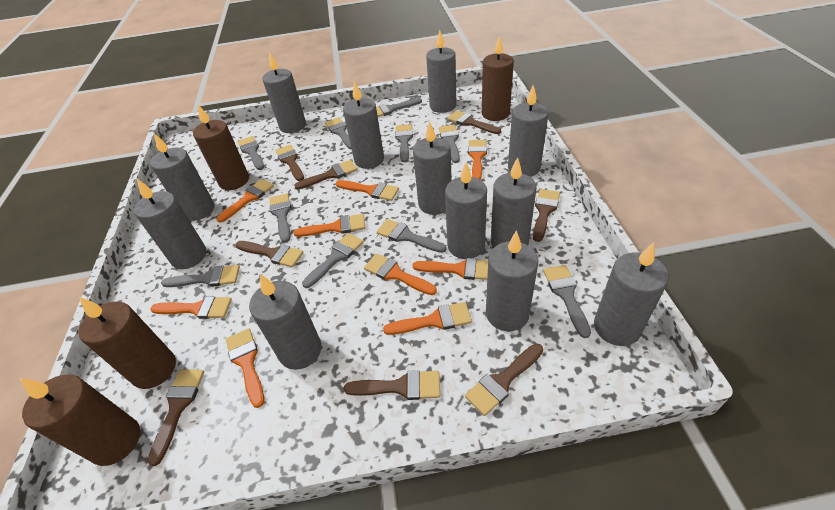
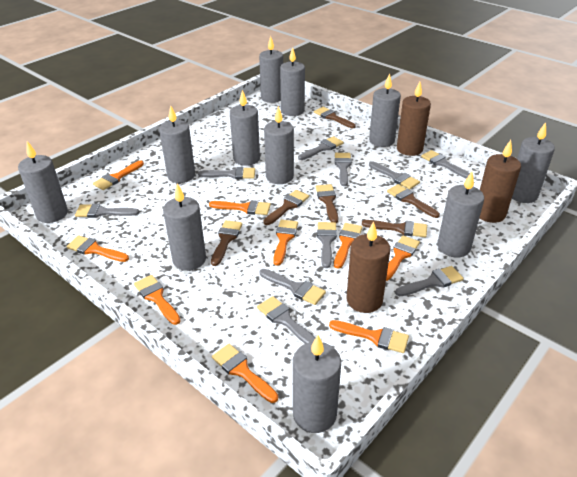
brown brush: 8 -> 6
brown candle: 4 -> 3
grey candle: 12 -> 11

